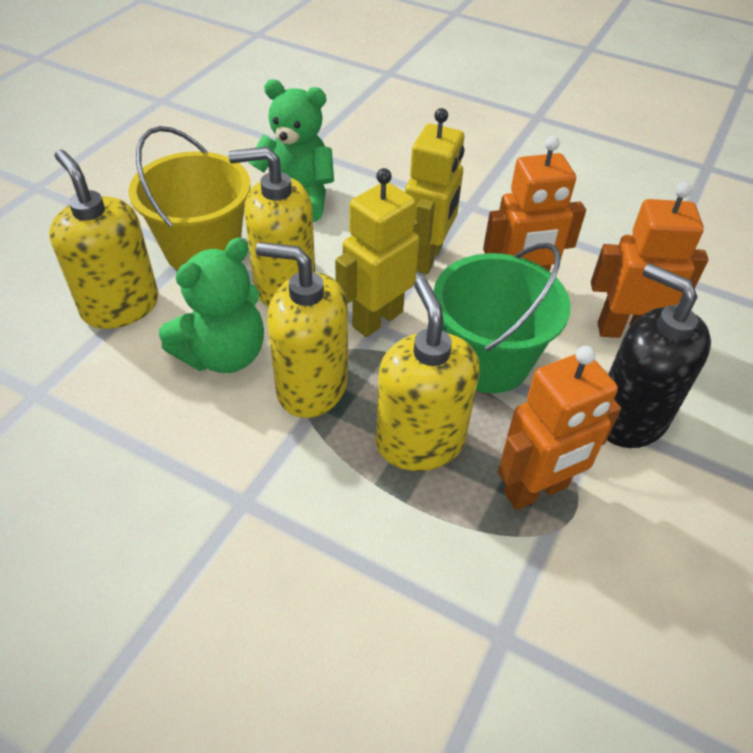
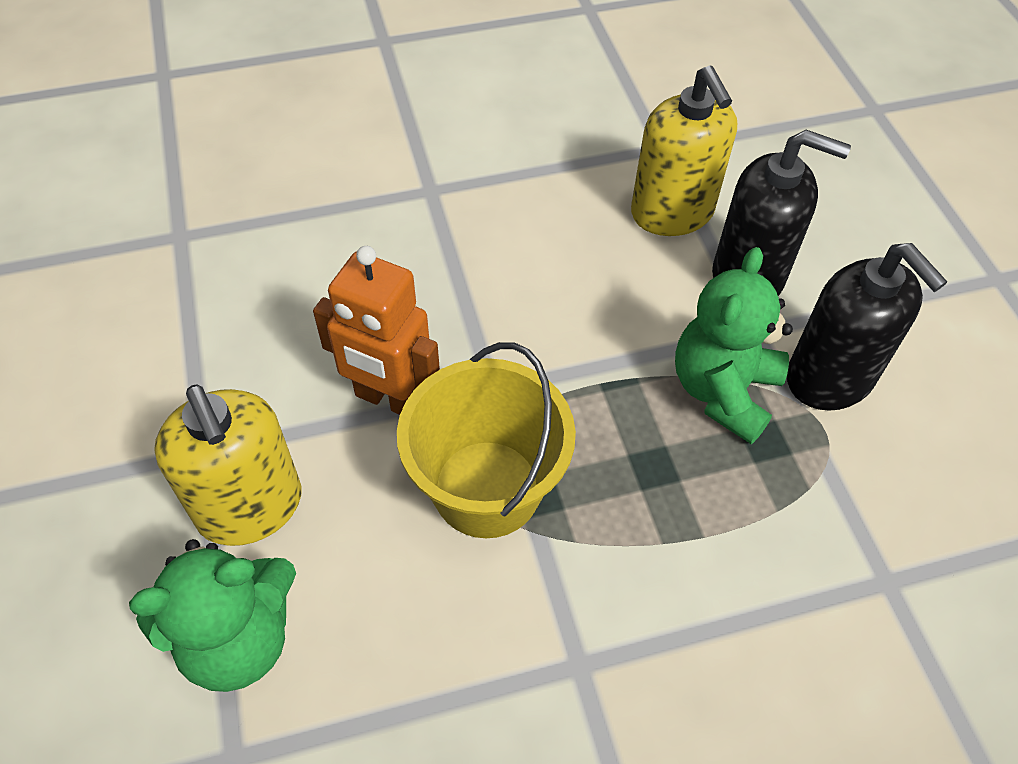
black soap dispenser: 1 -> 2
green bucket: 1 -> 0
orange robot: 3 -> 1
yellow robot: 2 -> 0
yellow soap dispenser: 4 -> 2

